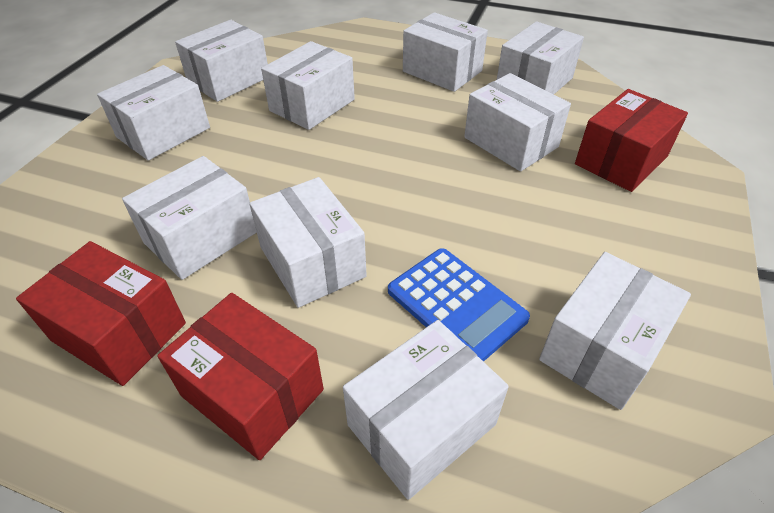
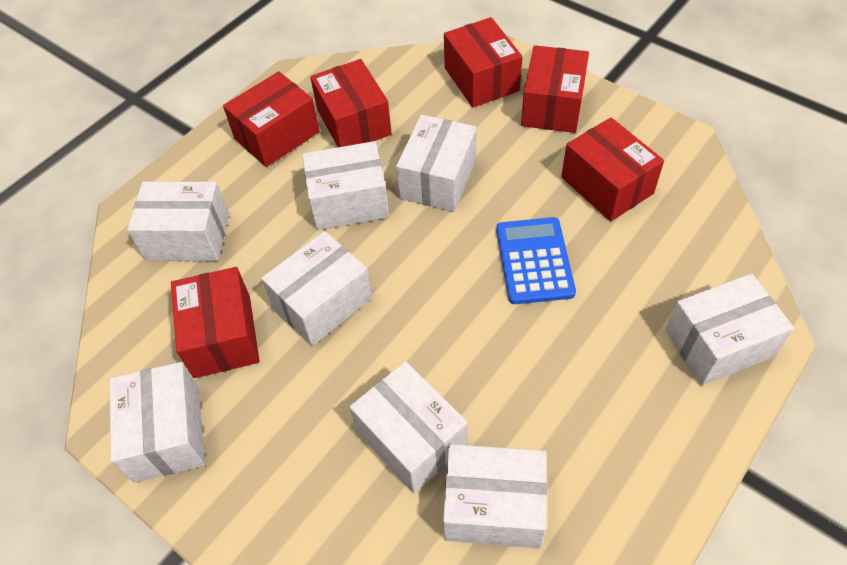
red box: 3 -> 6
white box: 10 -> 8

